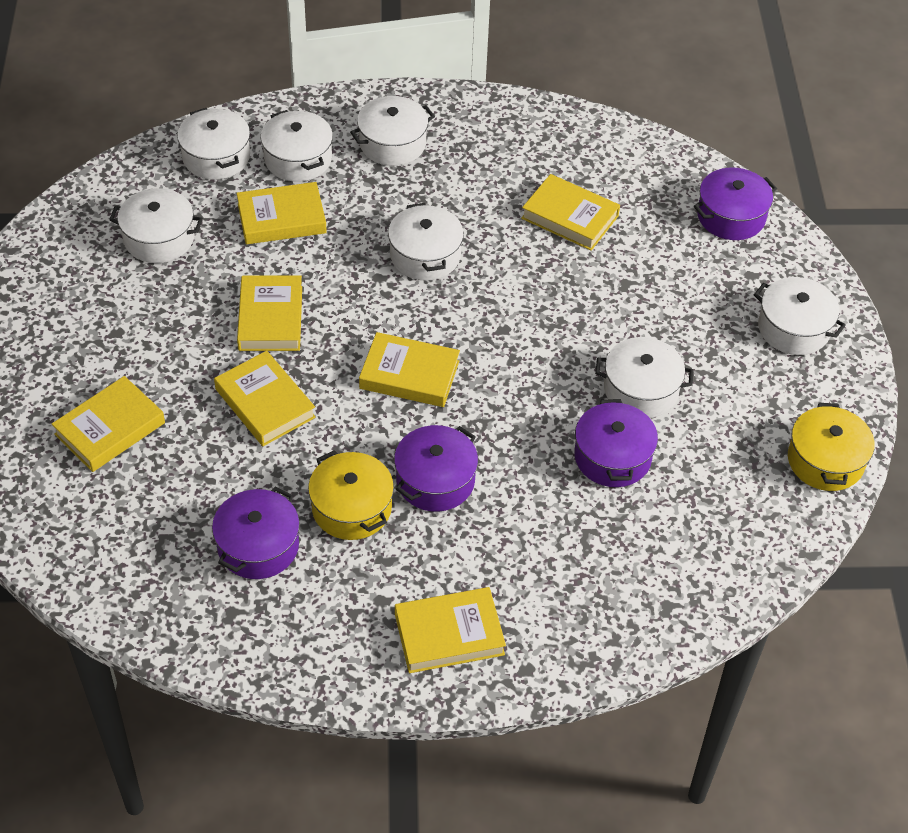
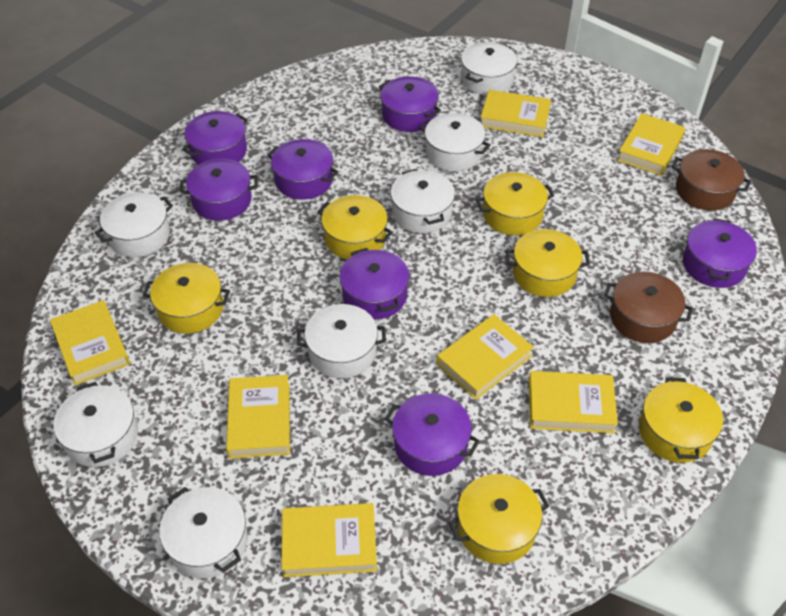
brown pot: 0 -> 2
purple pot: 4 -> 7
yellow pot: 2 -> 6

